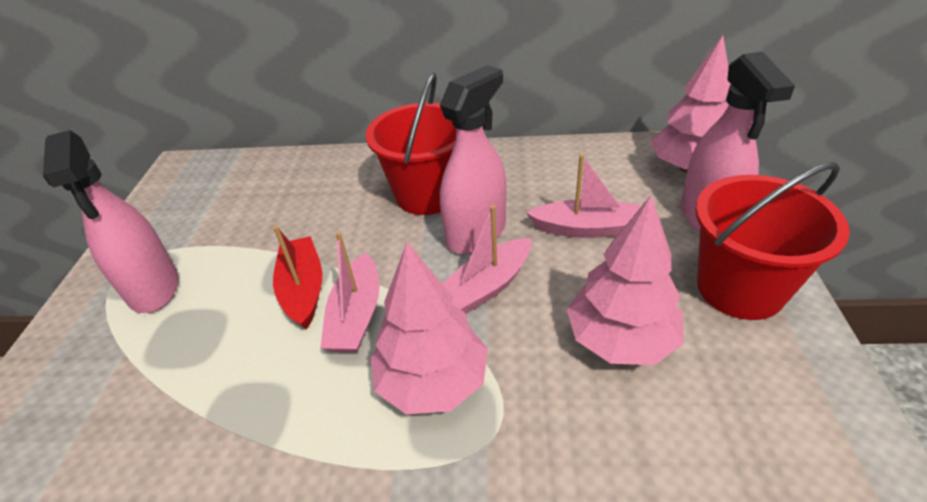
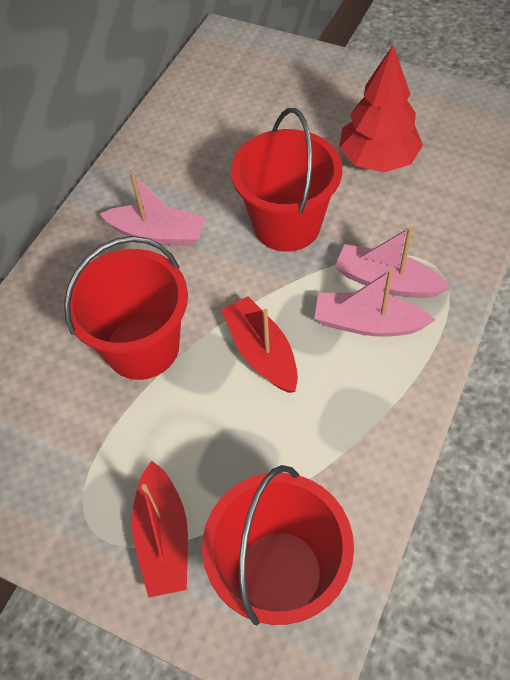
pink spray bottle: 3 -> 0
pink tree: 3 -> 0
red boat: 1 -> 2
red bucket: 2 -> 3
red tree: 0 -> 1

